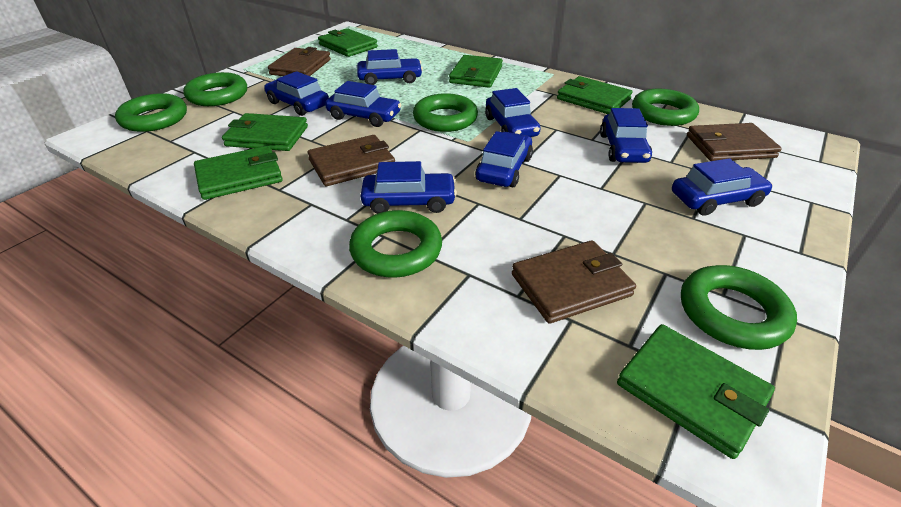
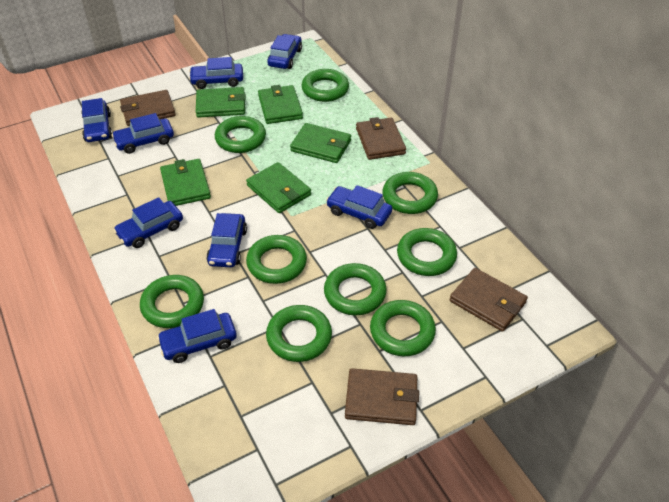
green ring: 6 -> 9
green wallet: 6 -> 5

